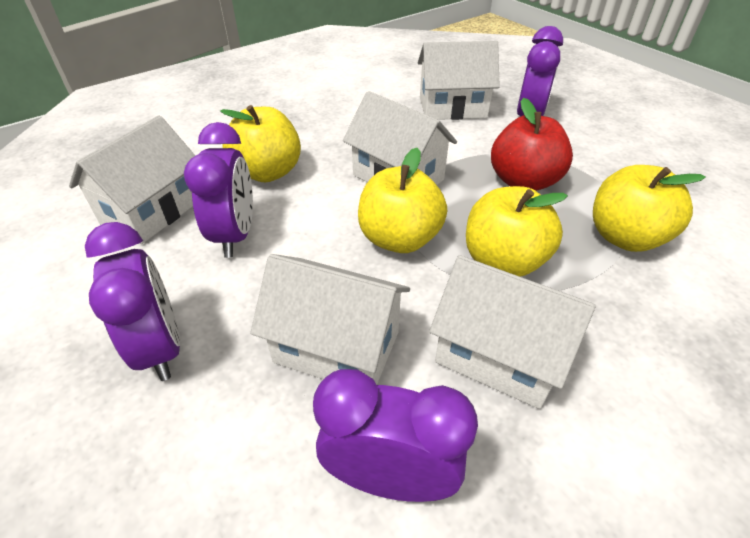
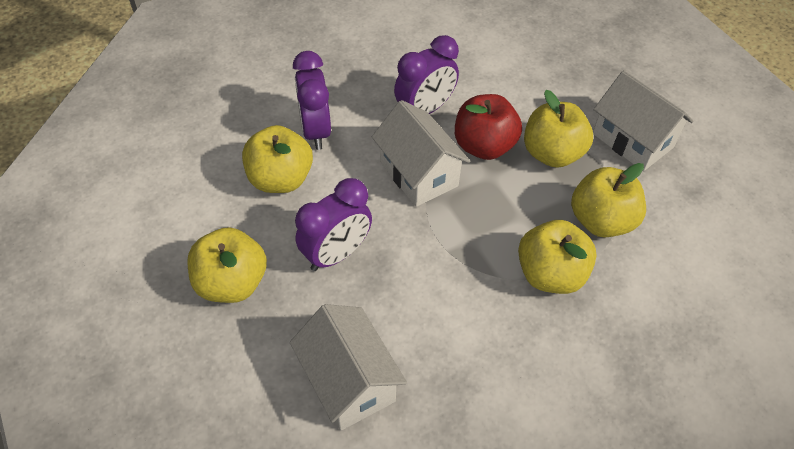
purple clock: 4 -> 3
white house: 5 -> 3
yellow apple: 4 -> 5

